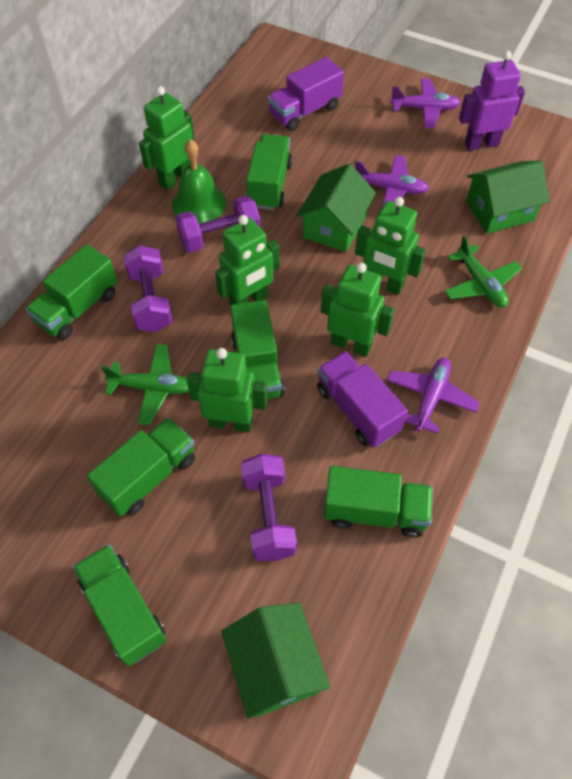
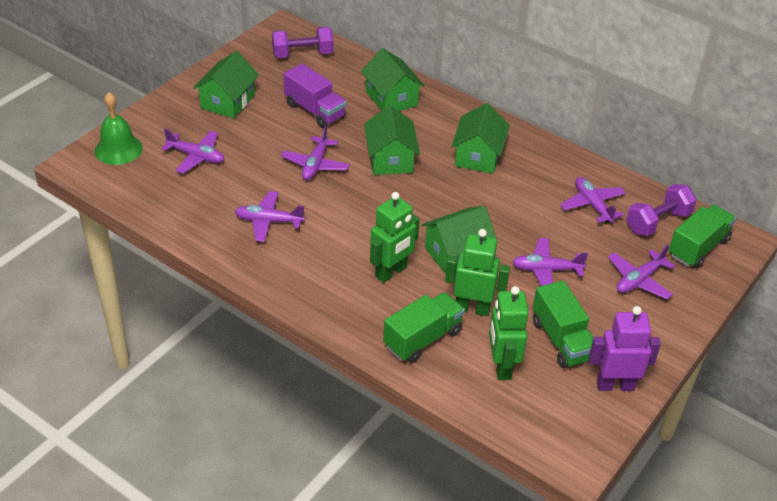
green house: 3 -> 5
green plane: 2 -> 0
green robot: 5 -> 3
green truck: 6 -> 3
purple dumbbell: 3 -> 2
purple plane: 3 -> 6
purple truck: 2 -> 1

